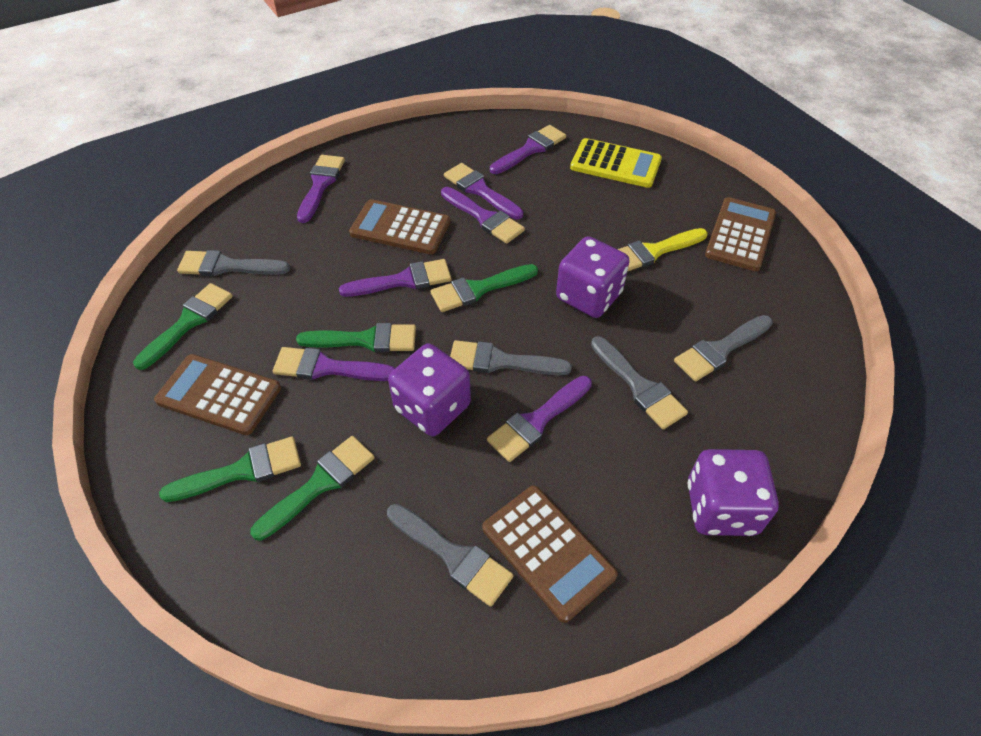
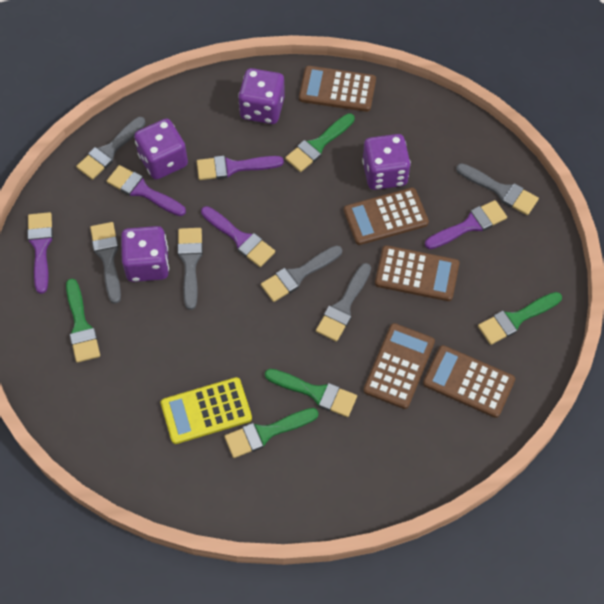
brown calculator: 4 -> 5
grey brush: 5 -> 6
purple brush: 7 -> 5
purple dice: 3 -> 4
yellow brush: 1 -> 0

